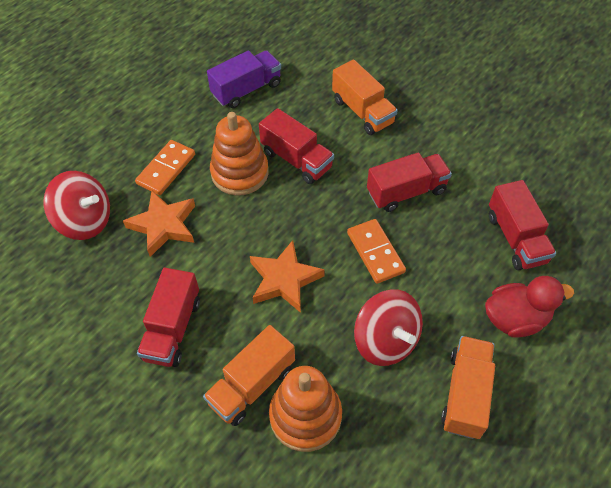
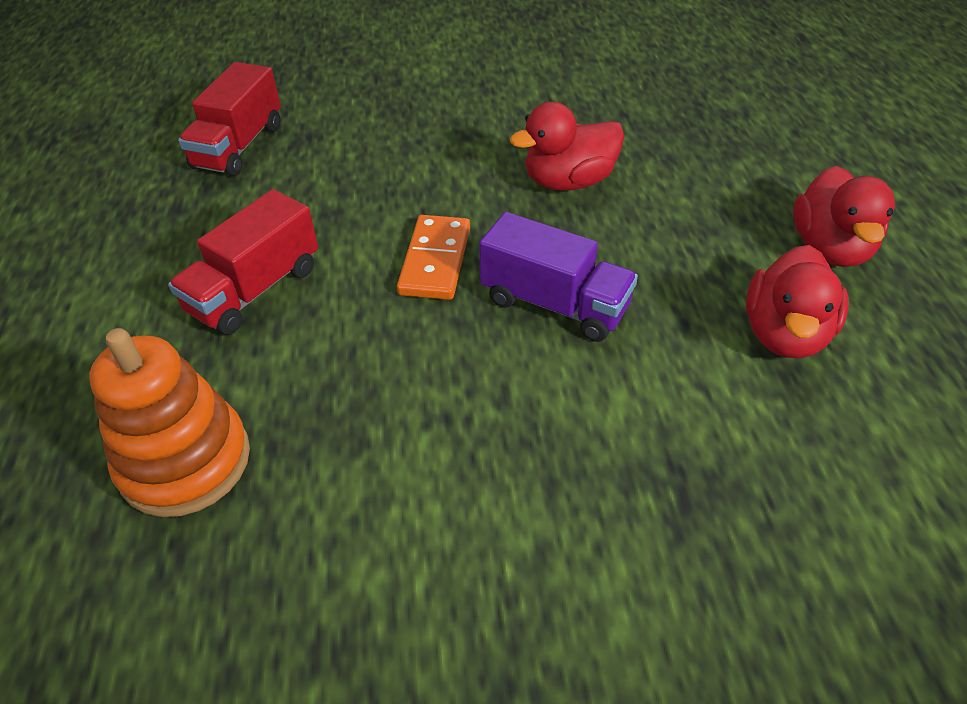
orange domino: 2 -> 1
orange stacking toy: 2 -> 1
orange star: 2 -> 0
orange truck: 3 -> 0
red duck: 1 -> 3
red spinning top: 2 -> 0
red truck: 4 -> 2

